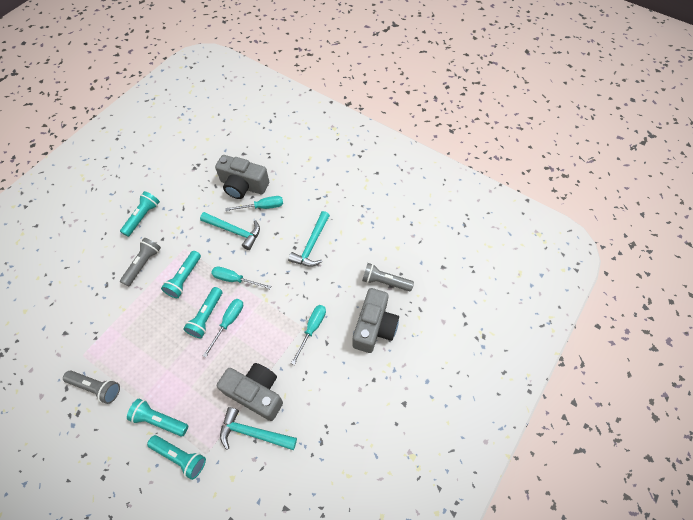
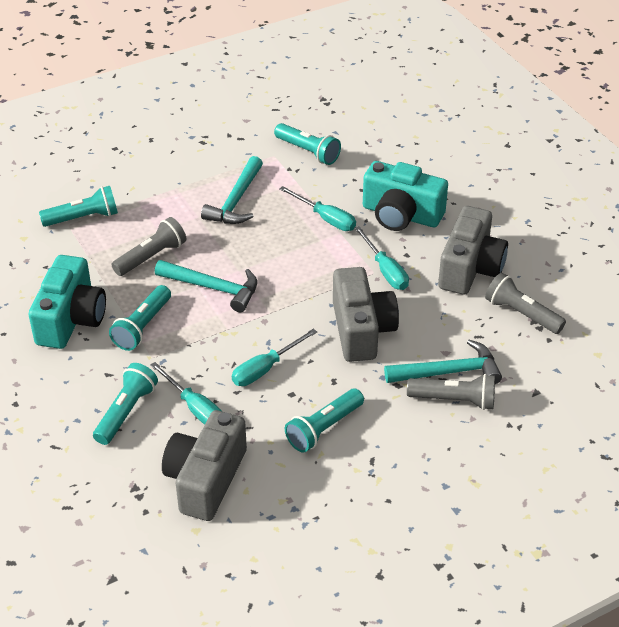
turquoise camera: 0 -> 2

